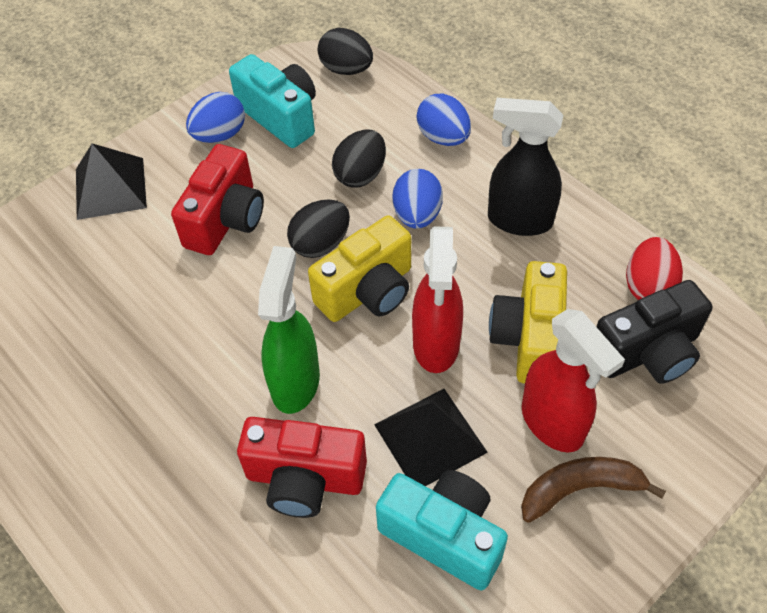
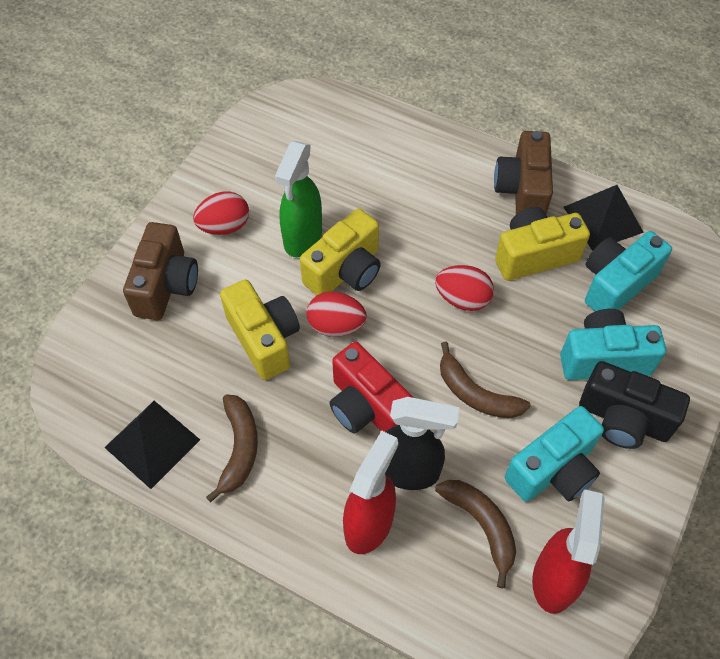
black egg: 3 -> 0
blue egg: 3 -> 0
brown banana: 1 -> 3
brown camera: 0 -> 2
red camera: 2 -> 1
red egg: 1 -> 3
turquoise camera: 2 -> 3
yellow camera: 2 -> 3

